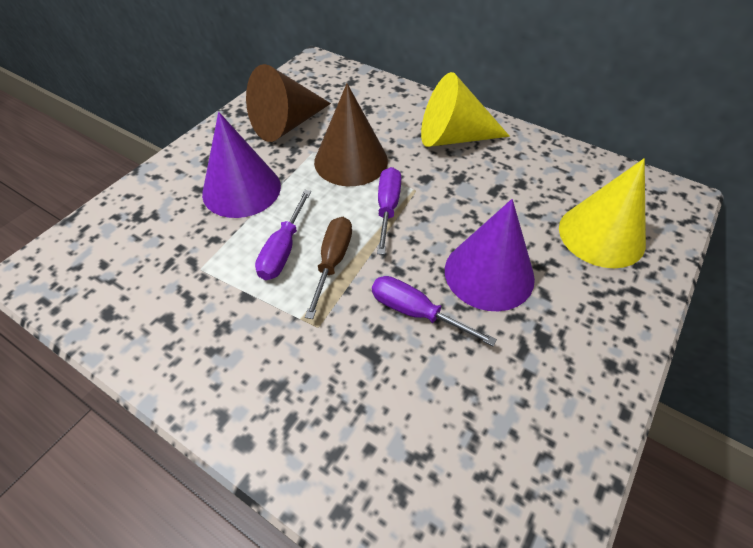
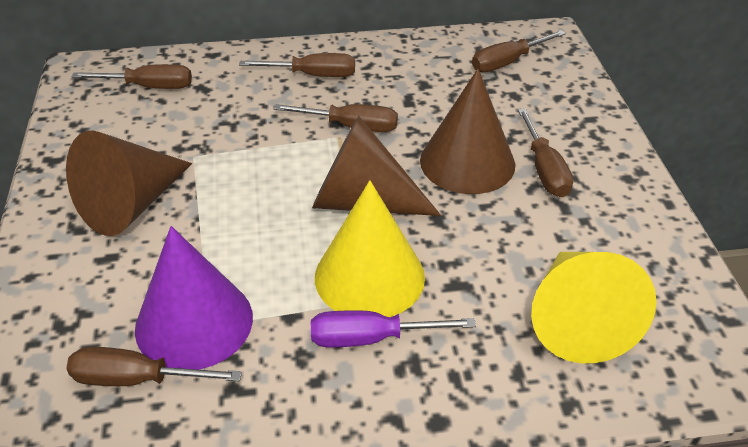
brown cone: 2 -> 3
brown screwdriver: 1 -> 6
purple cone: 2 -> 1
purple screwdriver: 3 -> 1

